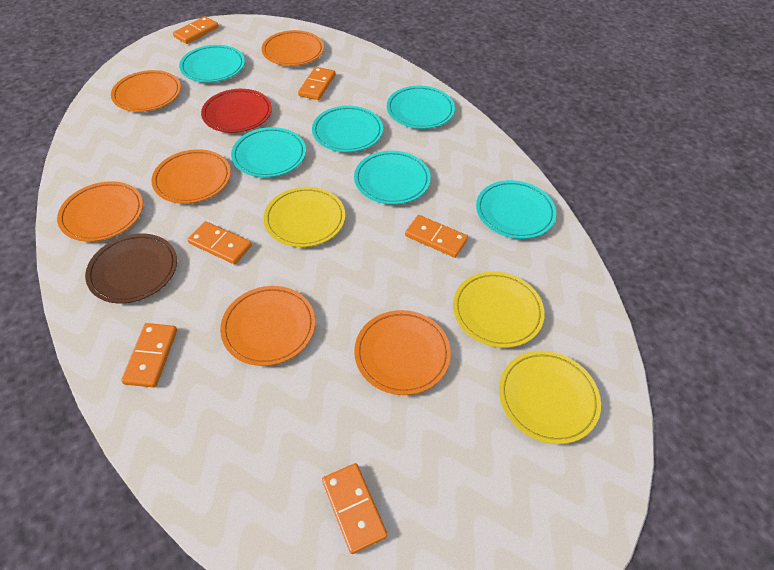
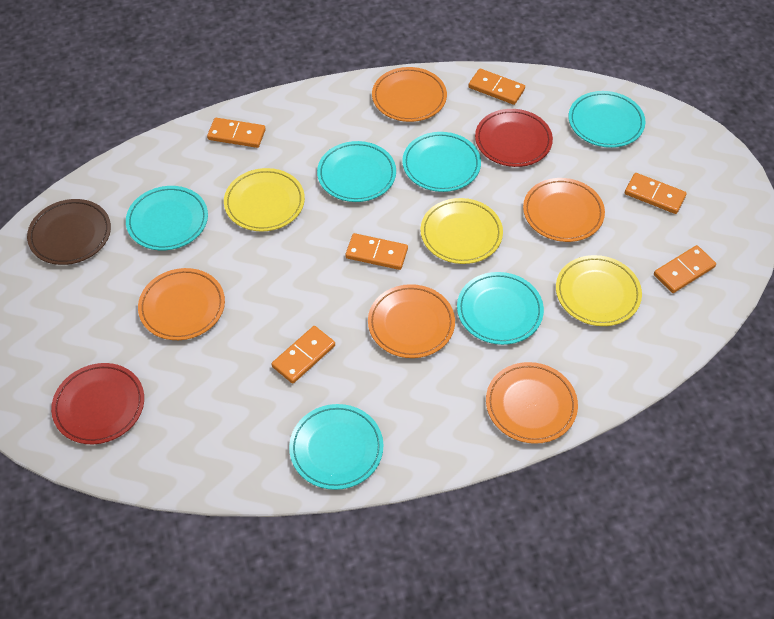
orange plate: 6 -> 5
red plate: 1 -> 2

